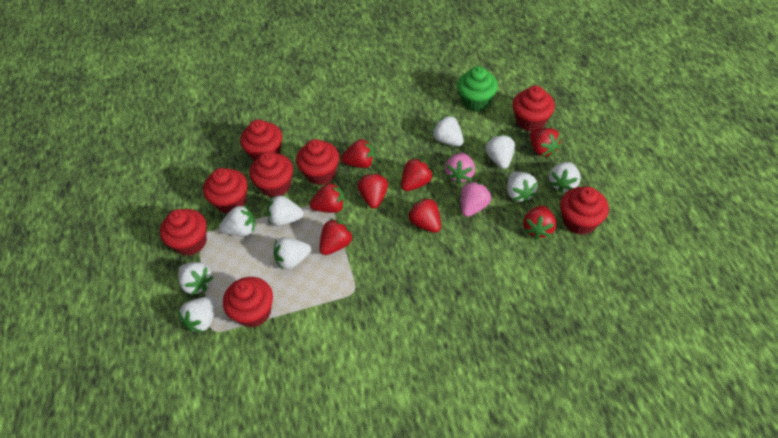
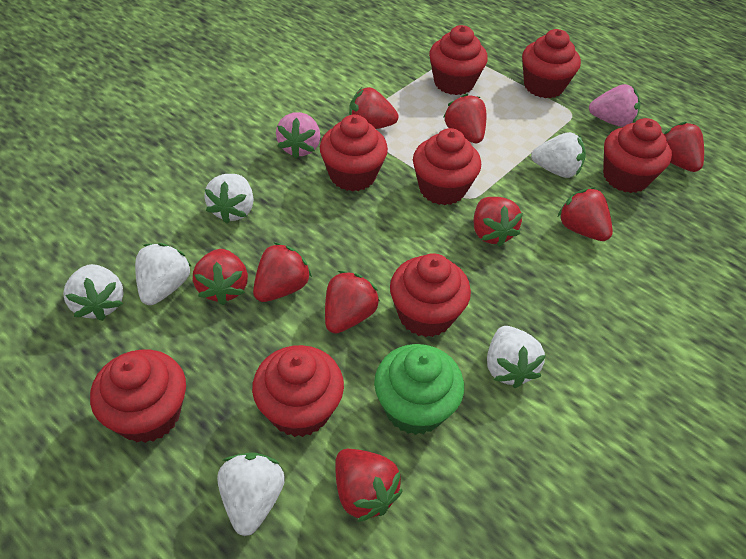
red strawberry: 8 -> 9
white strawberry: 9 -> 6

